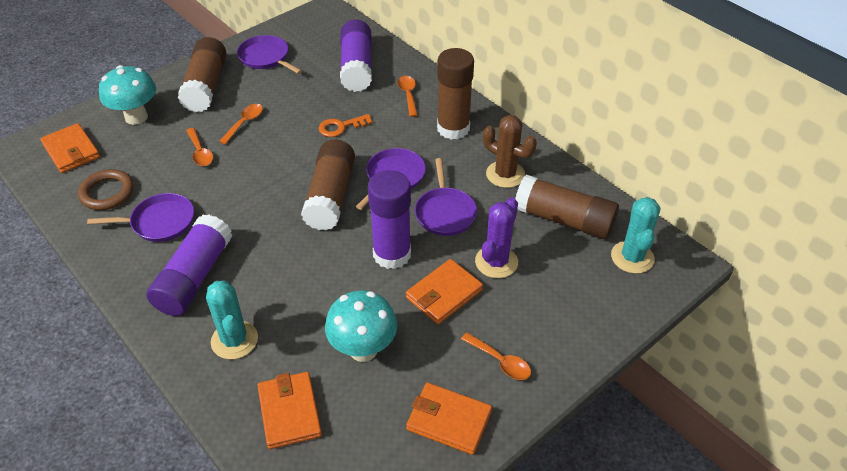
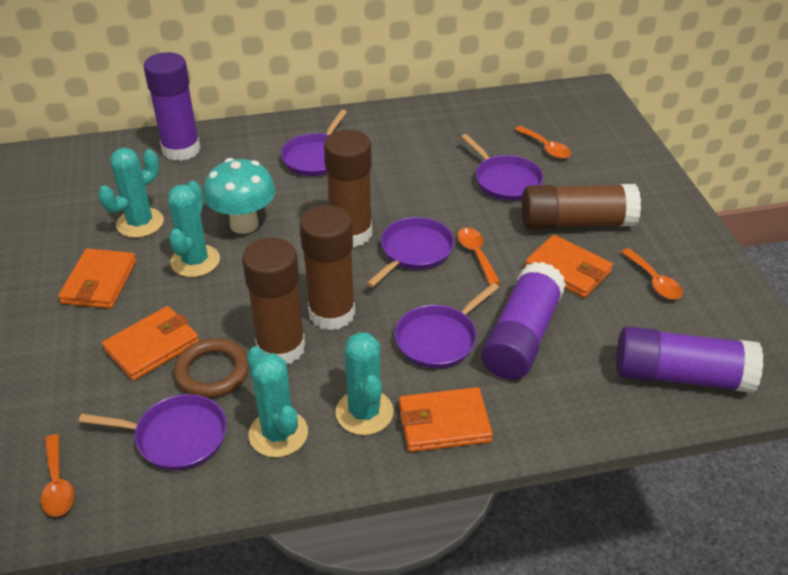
brown cactus: 1 -> 0
orange key: 1 -> 0
purple cactus: 1 -> 0
purple pan: 4 -> 5
turquoise cactus: 2 -> 4
turquoise mushroom: 2 -> 1

